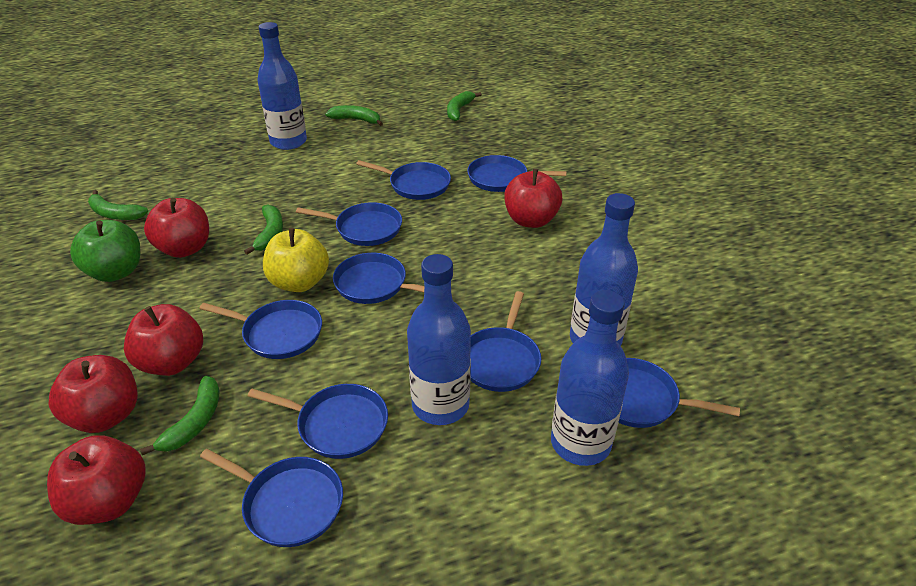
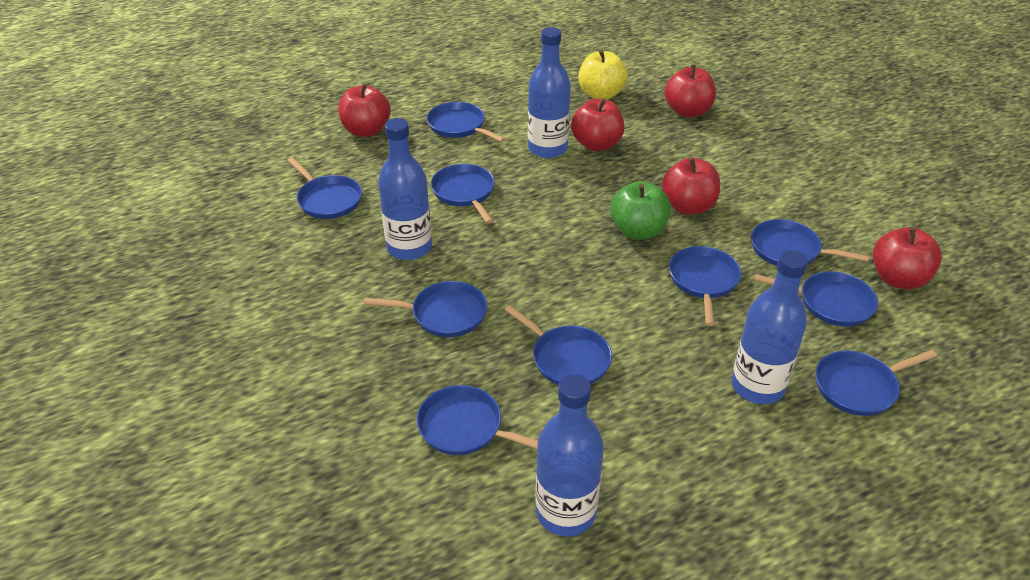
blue pan: 9 -> 10
green banana: 5 -> 0

